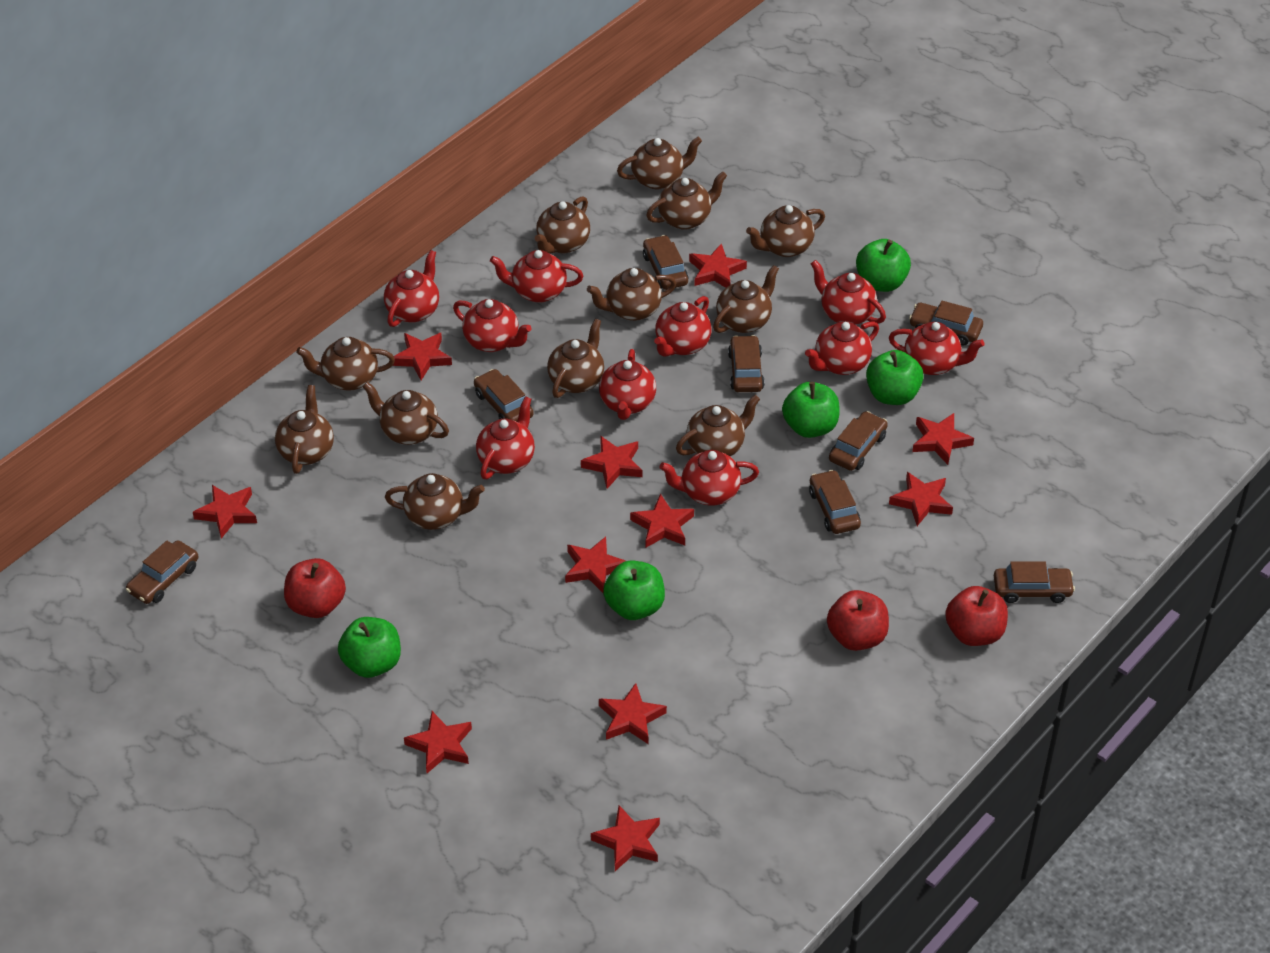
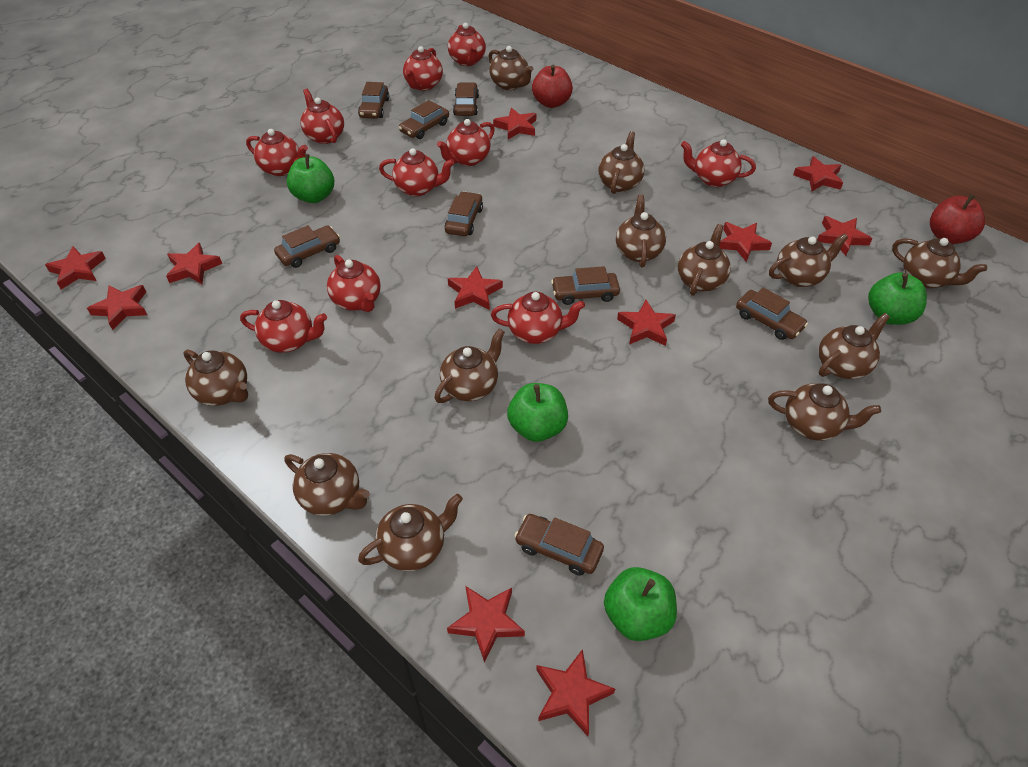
green apple: 5 -> 4
red apple: 3 -> 2

